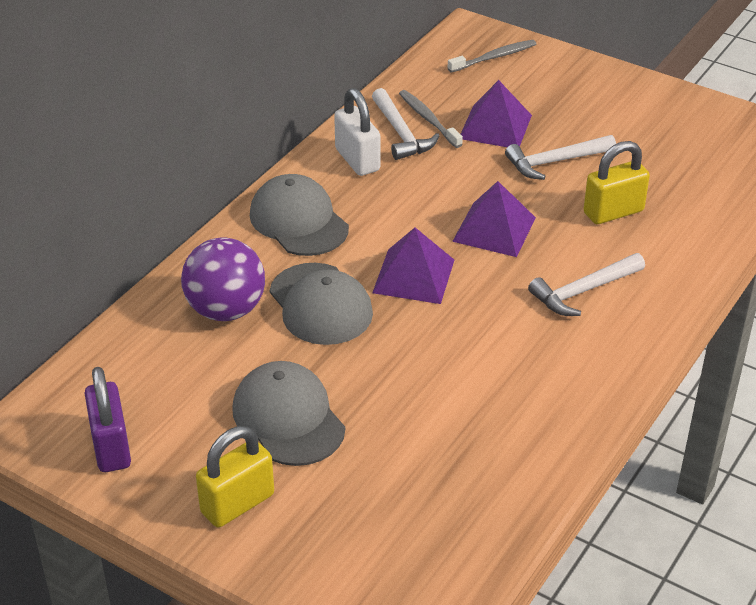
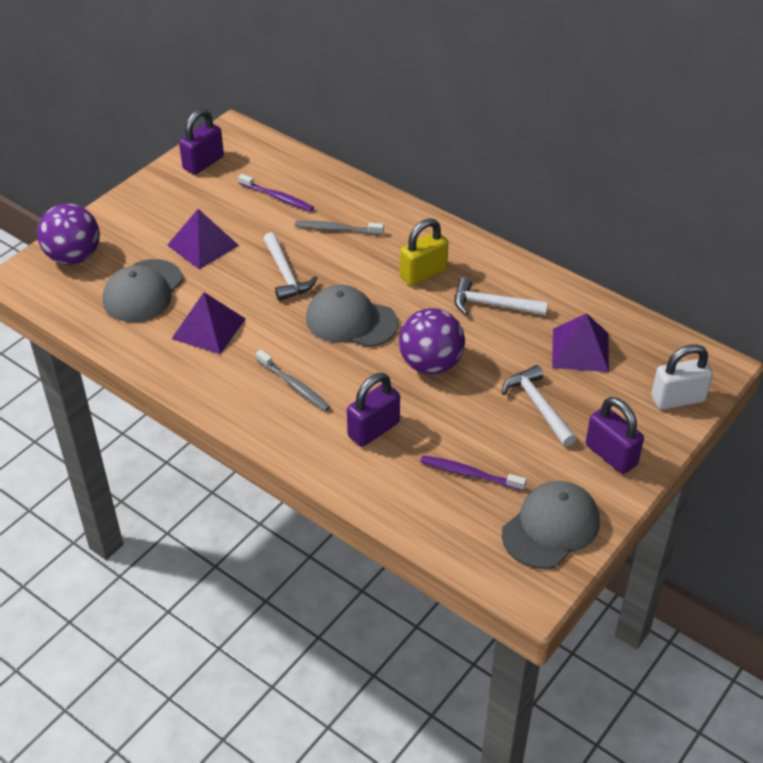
purple ball: 1 -> 2
purple padlock: 1 -> 3
purple toothbrush: 0 -> 2
yellow padlock: 2 -> 1

